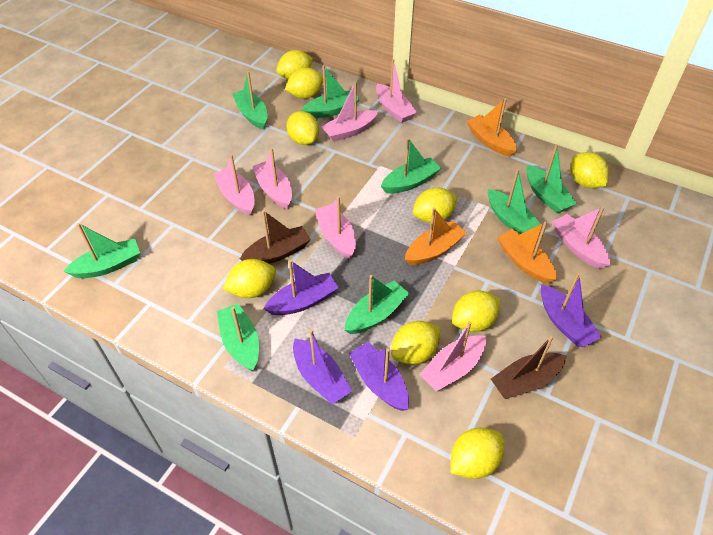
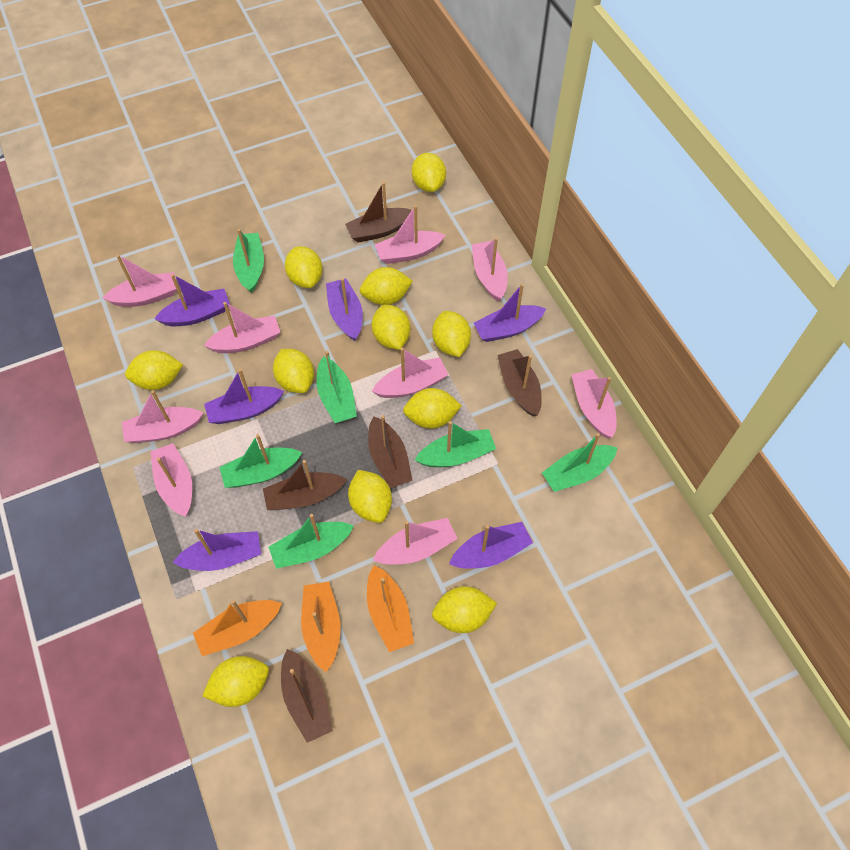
brown boat: 2 -> 5
green boat: 8 -> 6
pink boat: 7 -> 9
purple boat: 4 -> 6
yellow lemon: 9 -> 11

